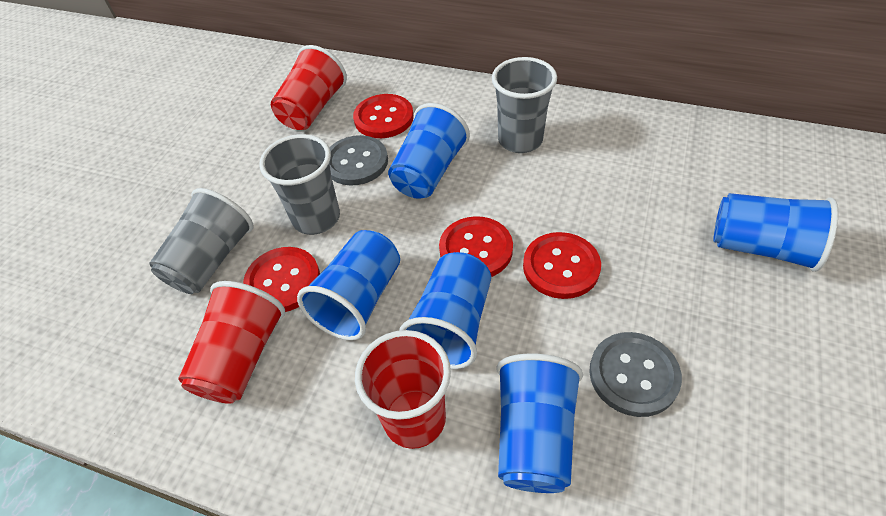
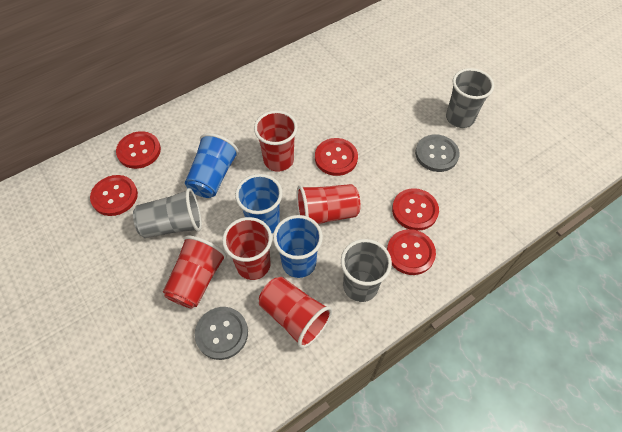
blue cup: 5 -> 3
red button: 4 -> 5
red cup: 3 -> 5

